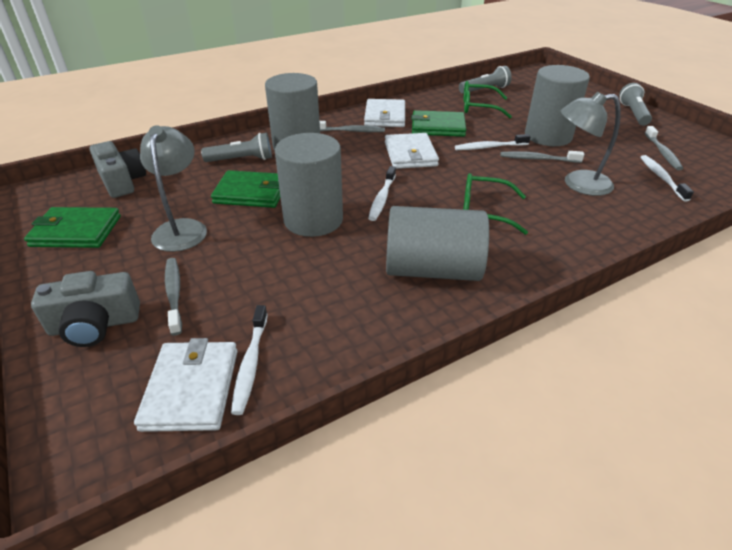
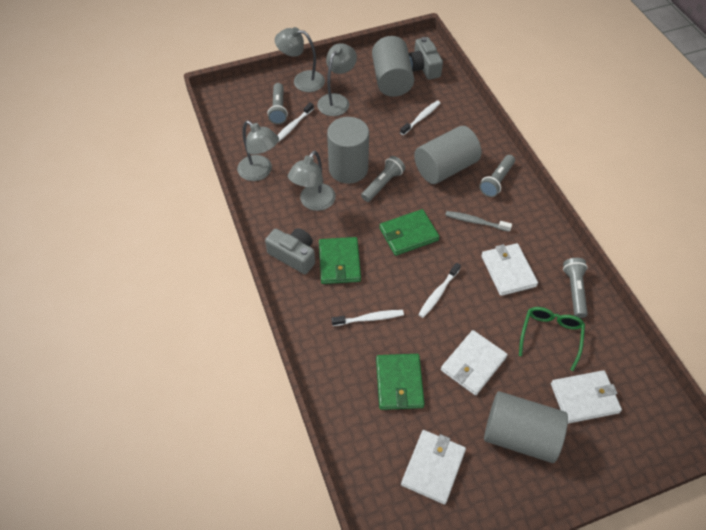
green glasses: 2 -> 1
grey flashlight: 3 -> 4
grey lamp: 2 -> 4
grey toothbrush: 4 -> 1
white wallet: 3 -> 4

